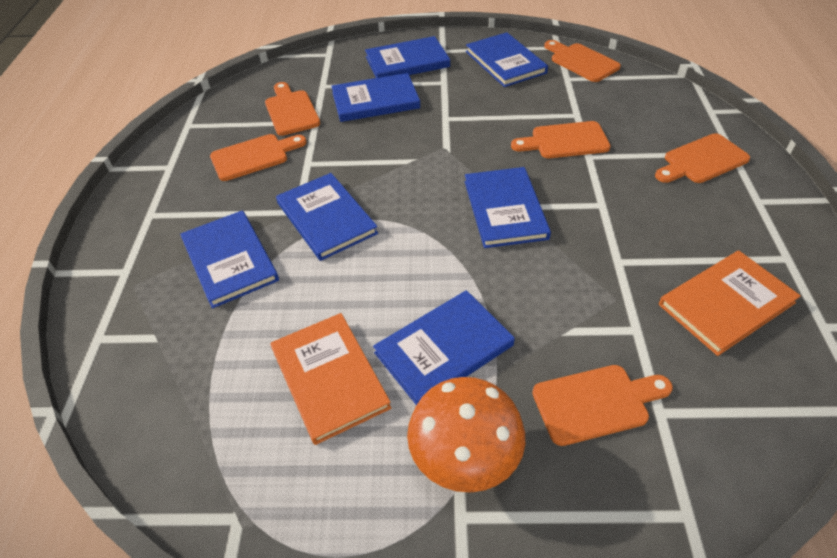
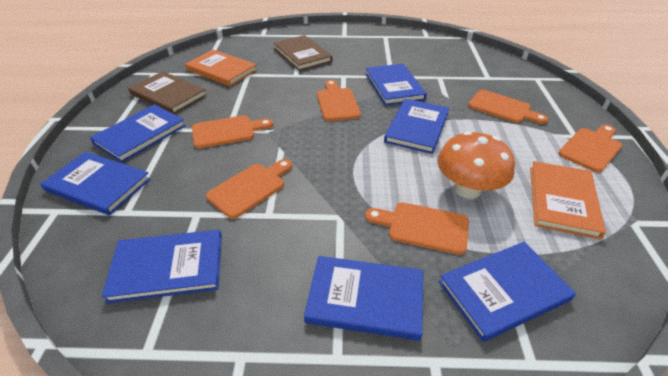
brown book: 0 -> 2

